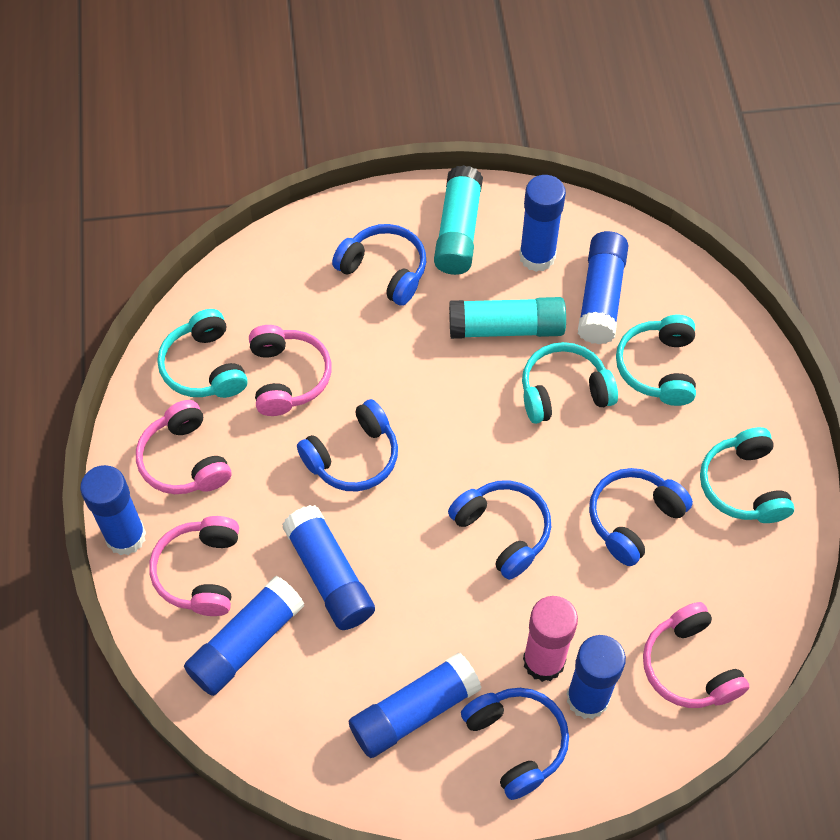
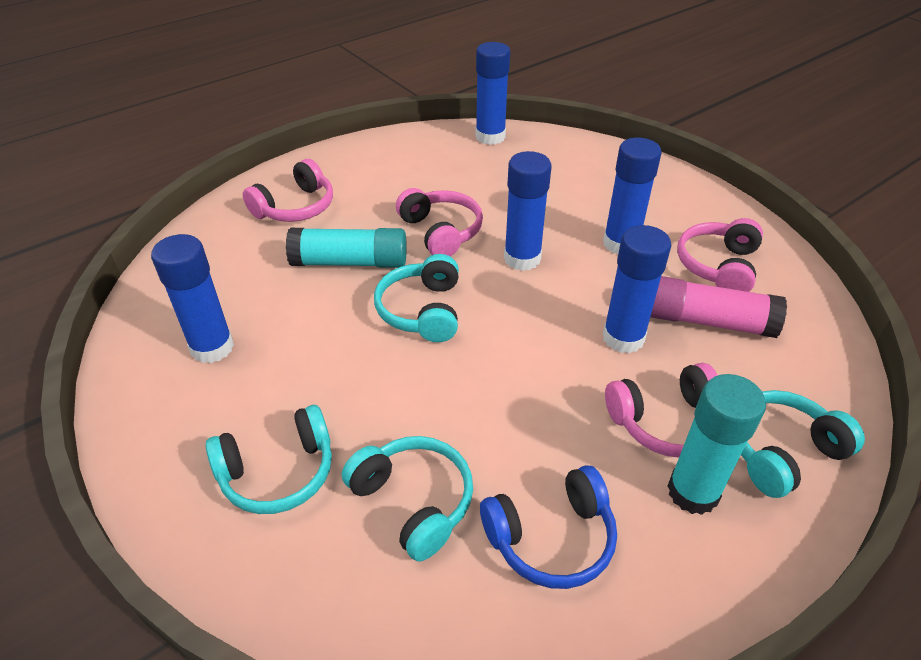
blue glue stick: 7 -> 5
blue headphones: 5 -> 1

